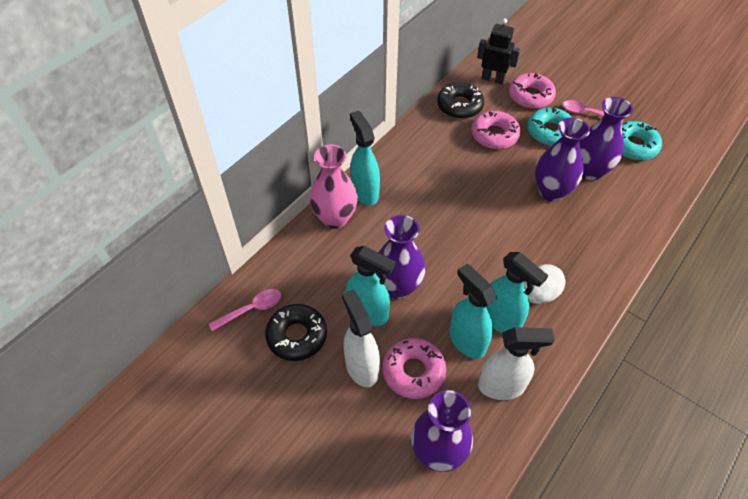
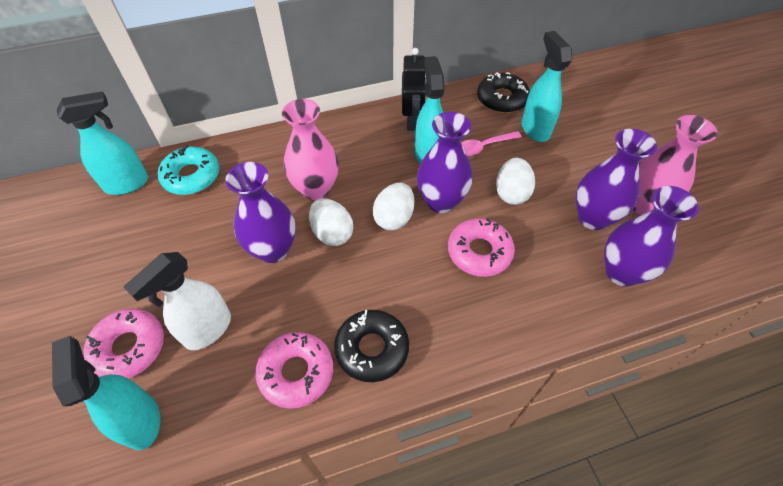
pink spoon: 2 -> 1
pink vase: 1 -> 2
turquoise donut: 2 -> 1
white egg: 1 -> 3
white spray bottle: 2 -> 1

